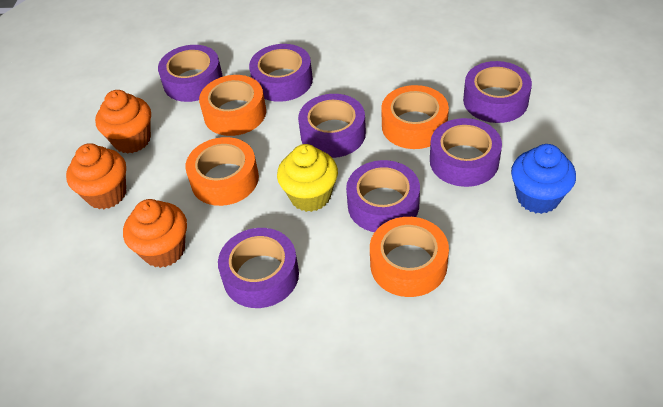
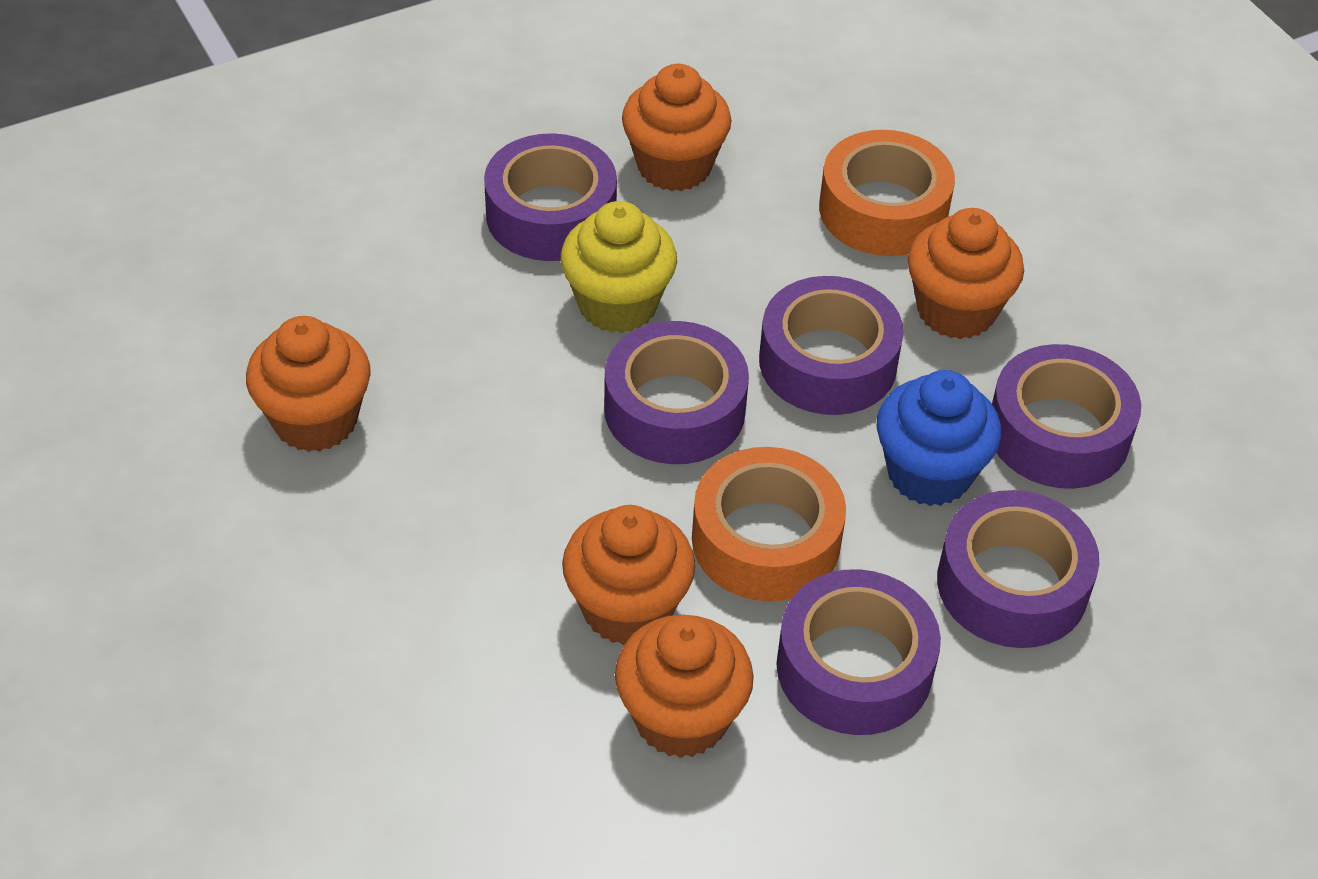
orange cupcake: 3 -> 5
orange tape: 4 -> 2
purple tape: 7 -> 6

